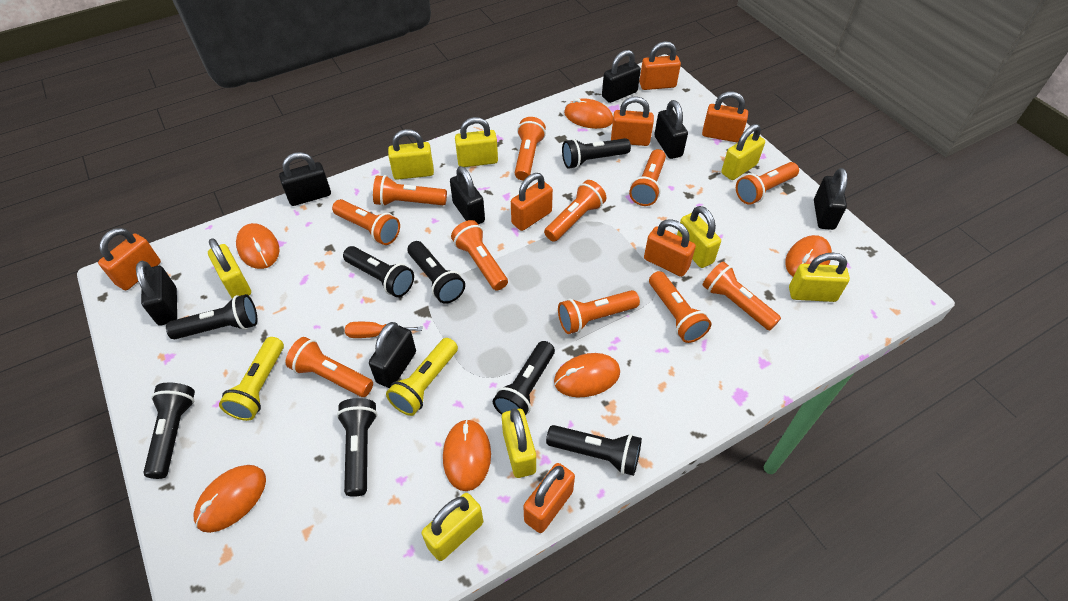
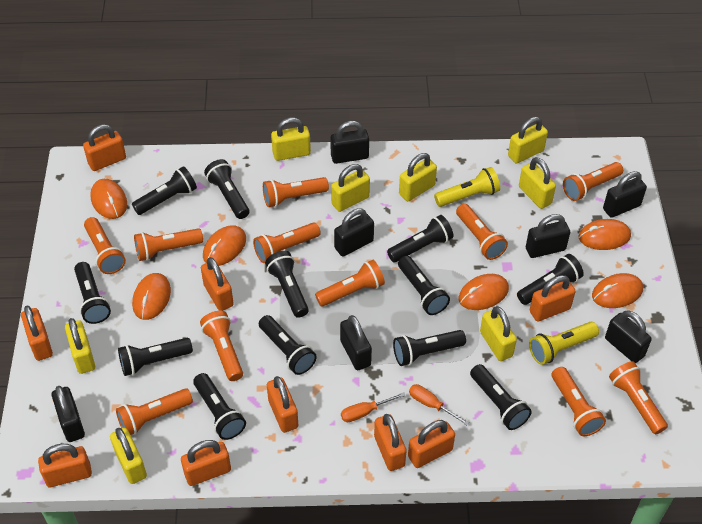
black flashlight: 8 -> 12
orange padlock: 7 -> 9
orange screwdriver: 1 -> 2

